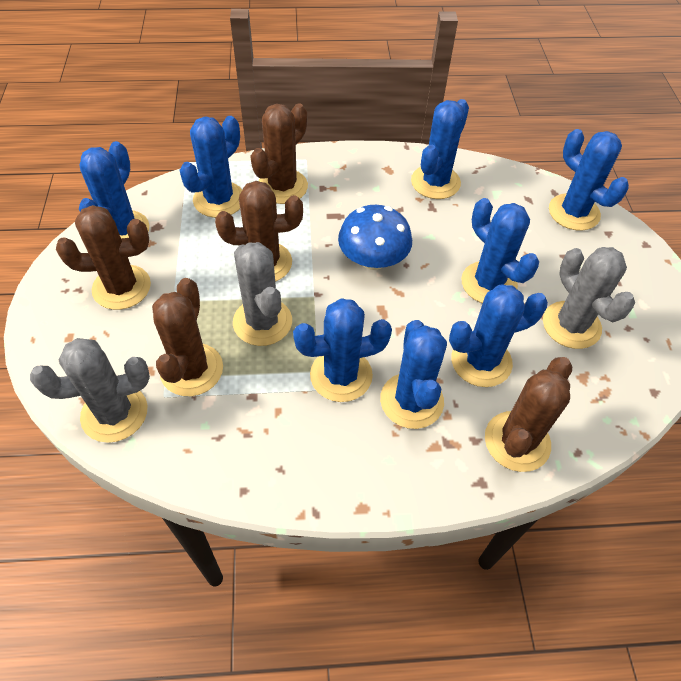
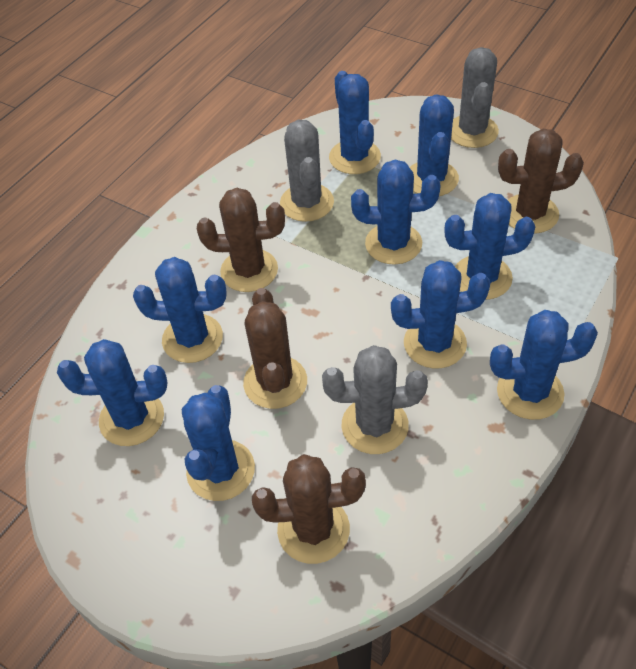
blue cactus: 8 -> 9
blue mushroom: 1 -> 0
brown cactus: 5 -> 4

